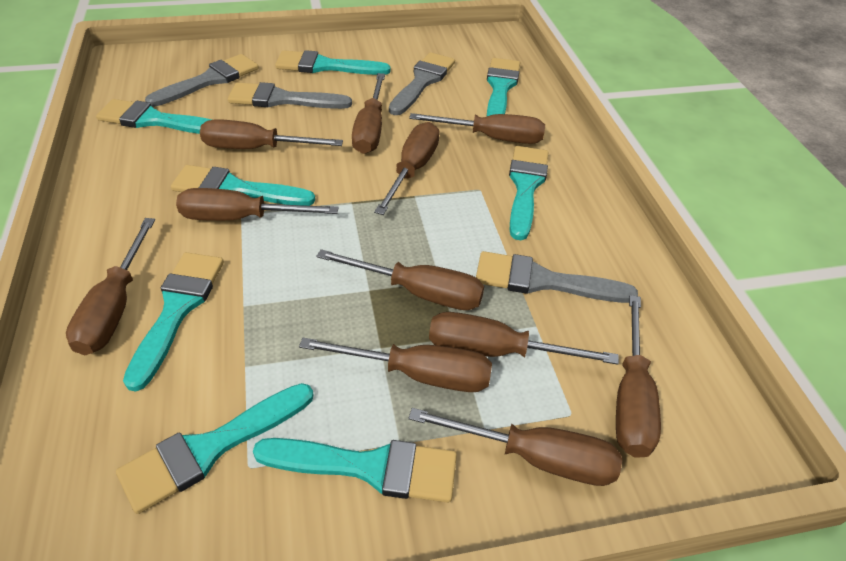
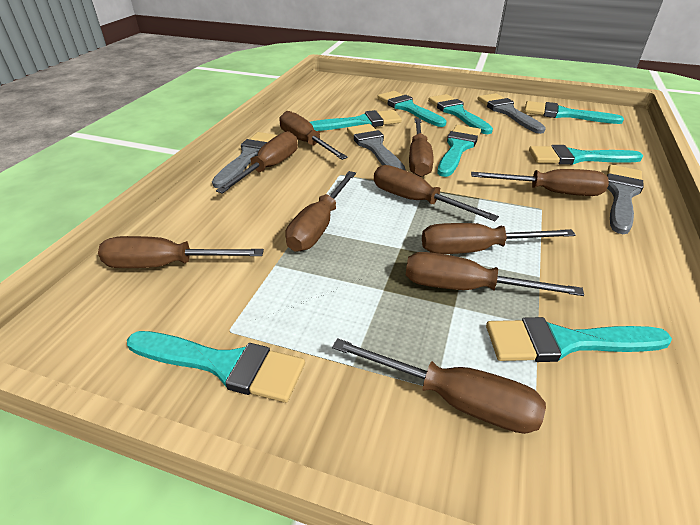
brown screwdriver: 11 -> 10

